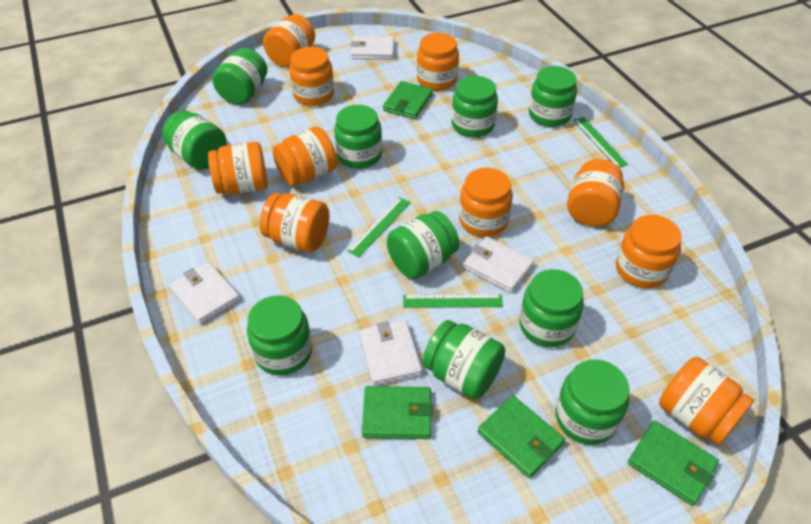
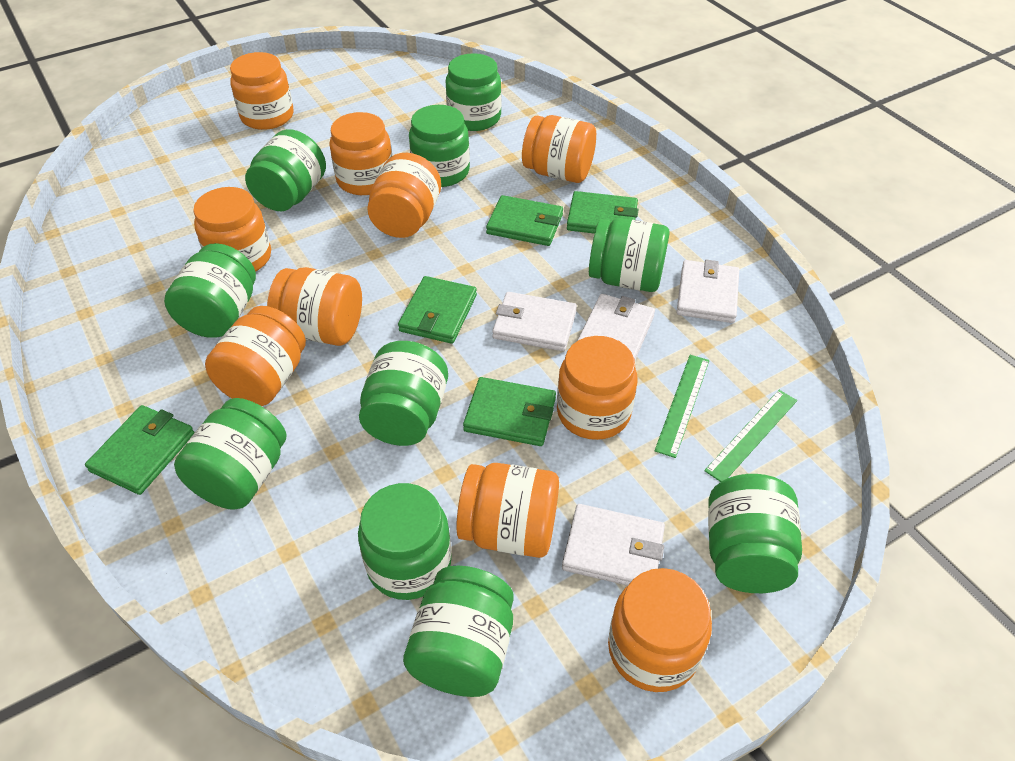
green ruler: 3 -> 2
green wallet: 4 -> 5

